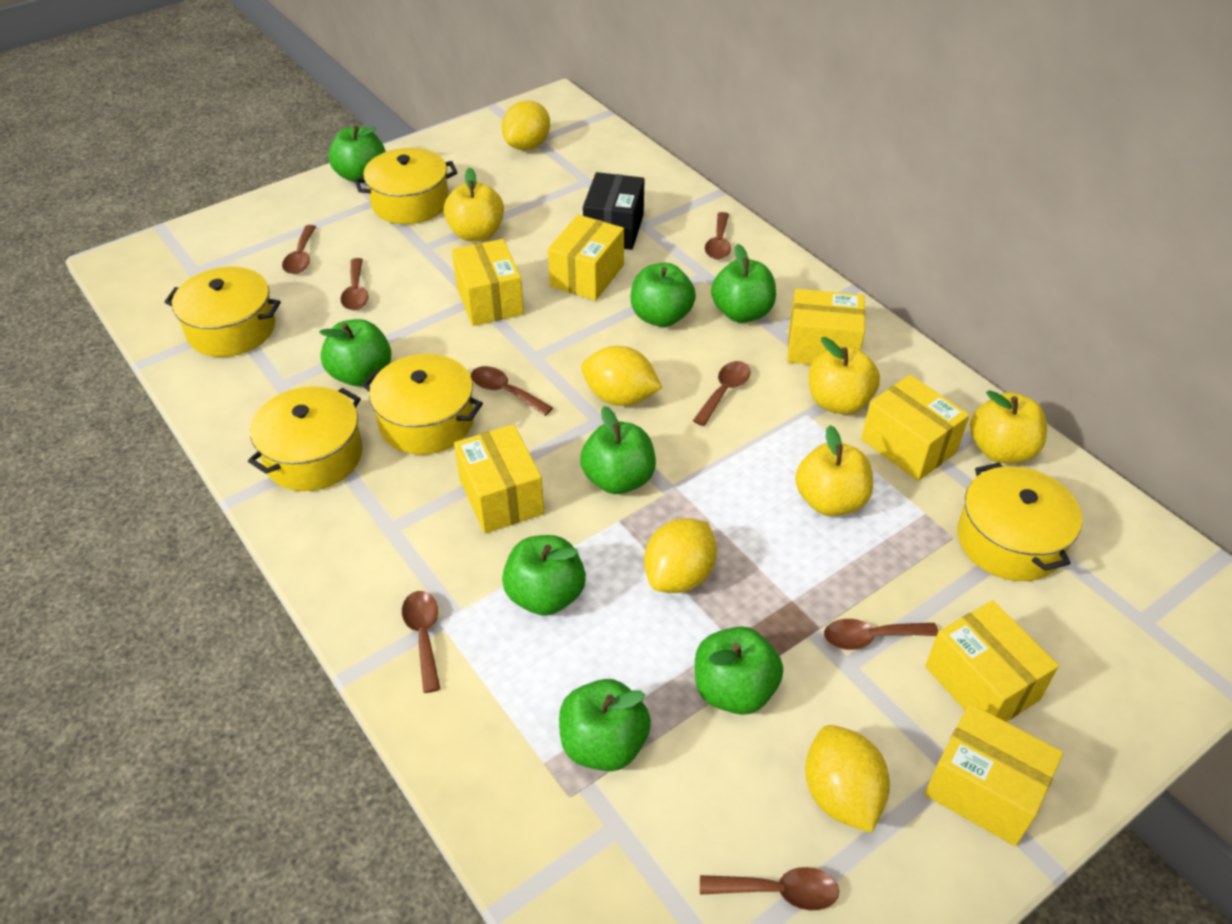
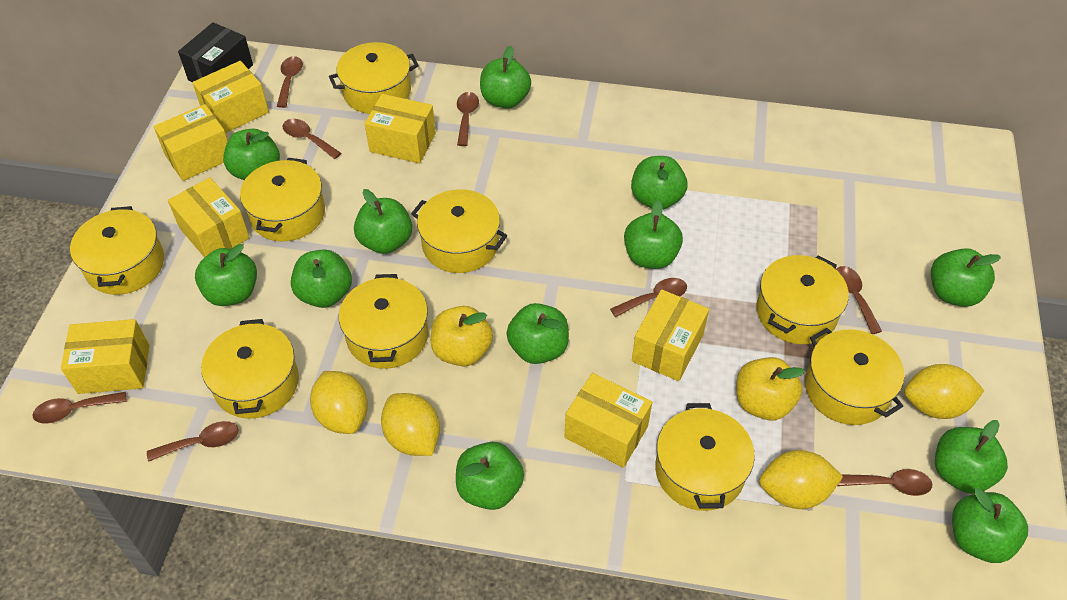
green apple: 8 -> 12
yellow apple: 4 -> 2
yellow pot: 5 -> 9

